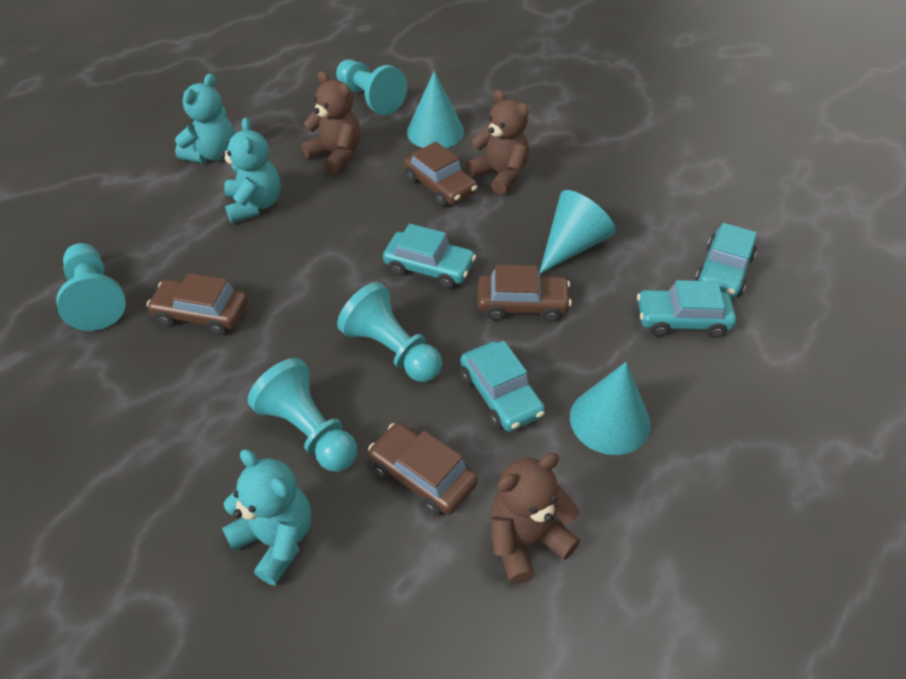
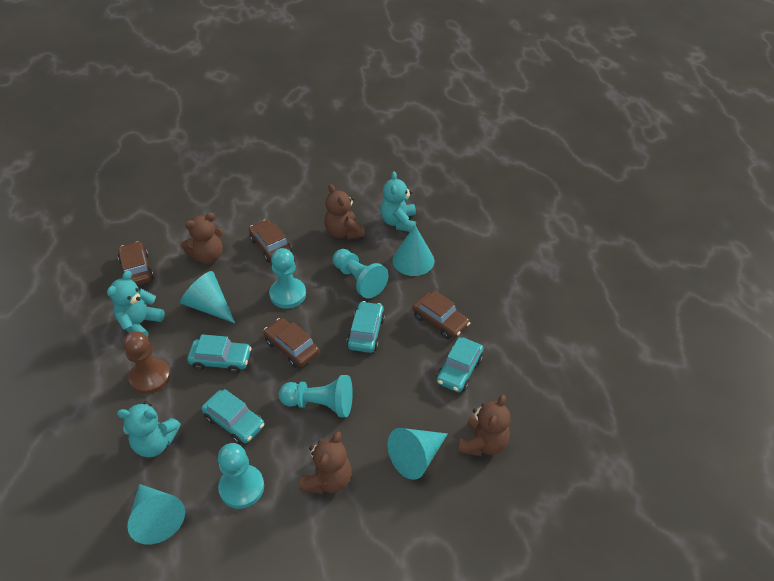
brown pawn: 0 -> 1
brown teddy bear: 3 -> 4
turquoise cone: 3 -> 4

